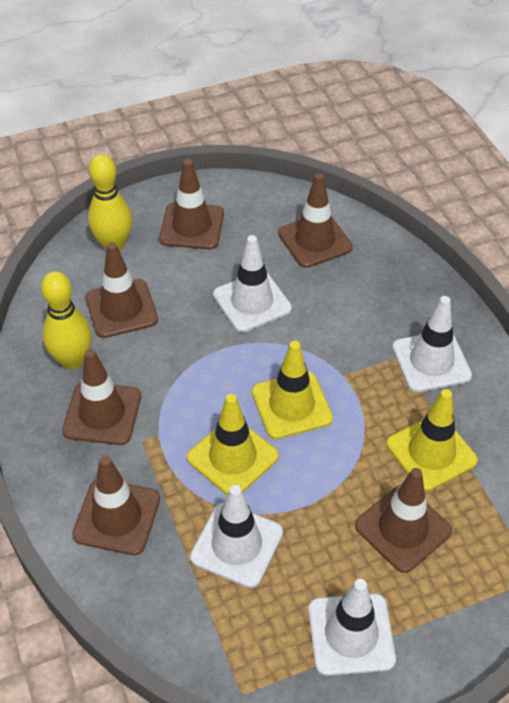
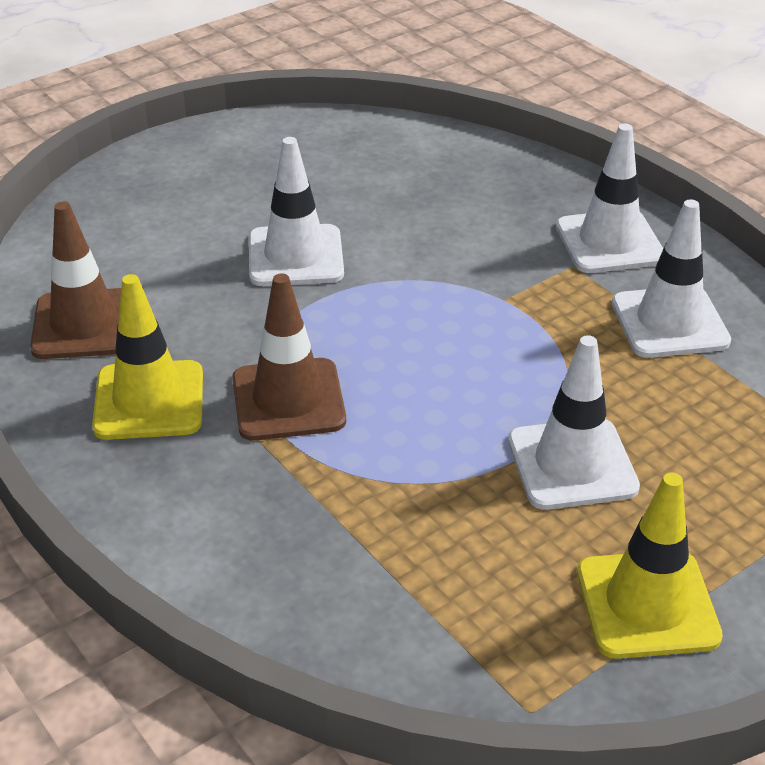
brown traffic cone: 6 -> 2
yellow bowling pin: 2 -> 0
yellow traffic cone: 3 -> 2

